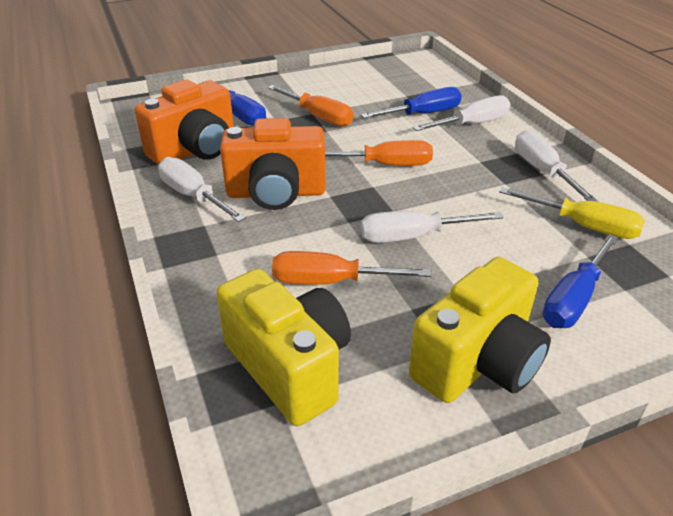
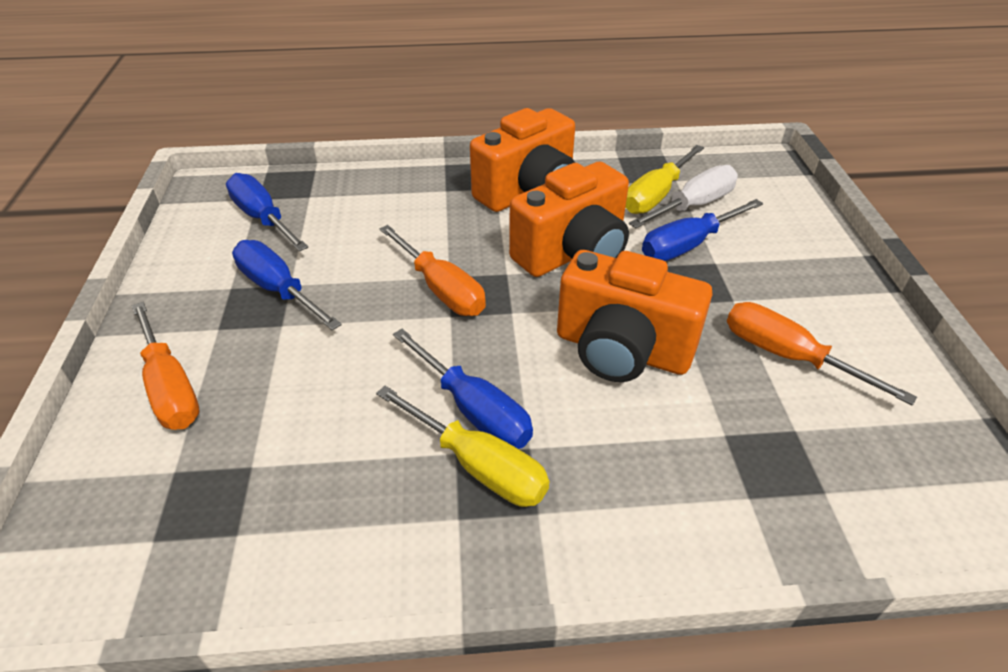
blue screwdriver: 3 -> 4
orange camera: 2 -> 3
white screwdriver: 4 -> 1
yellow camera: 2 -> 0
yellow screwdriver: 1 -> 2

